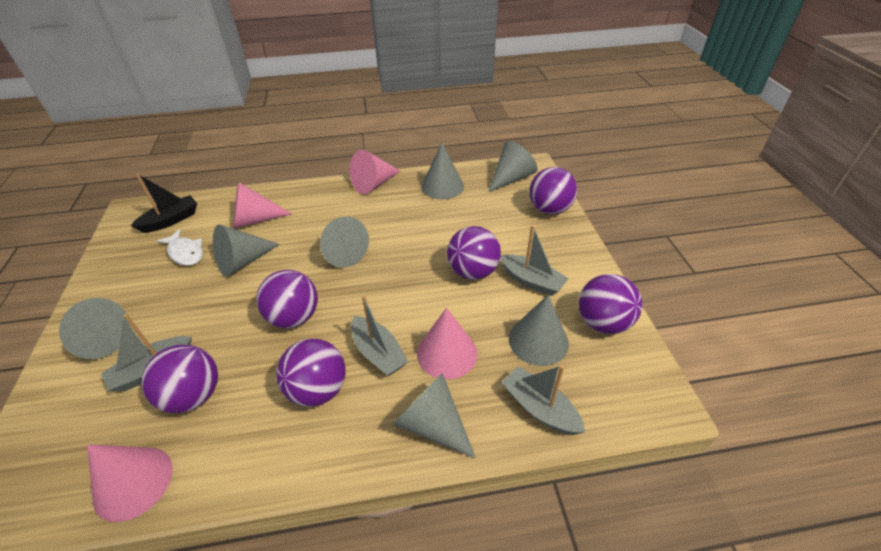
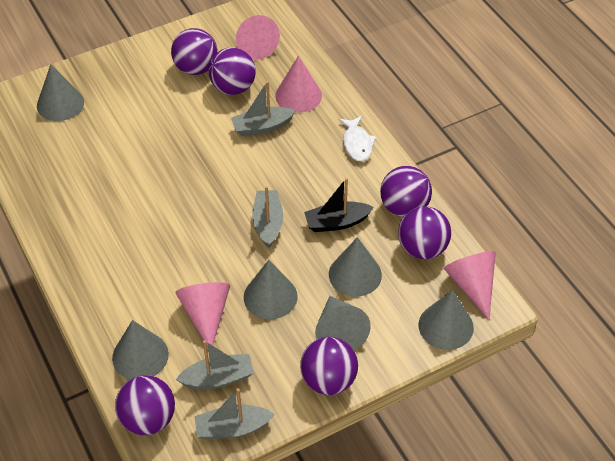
grey cone: 7 -> 6

